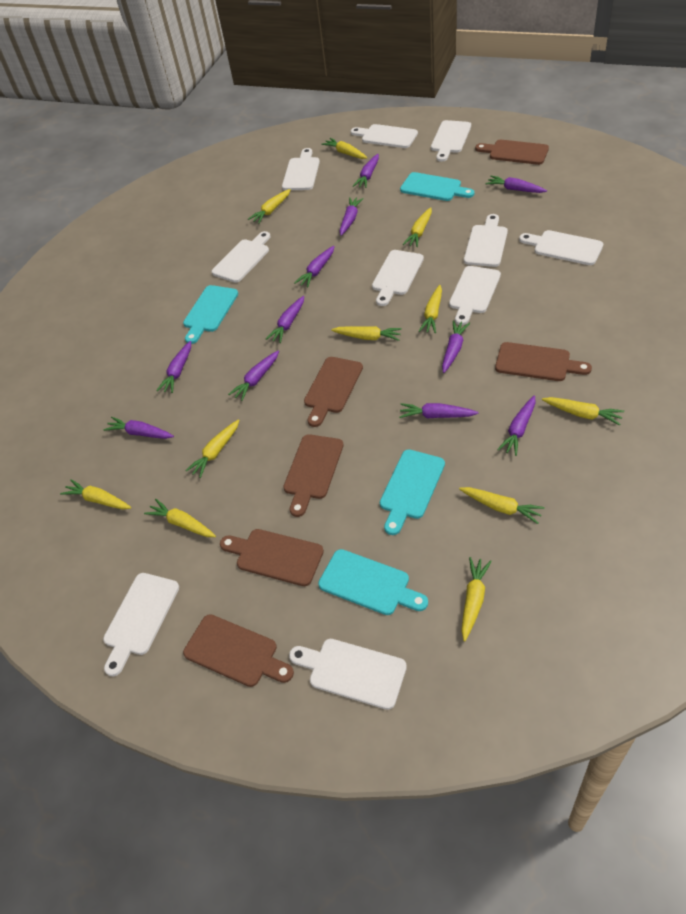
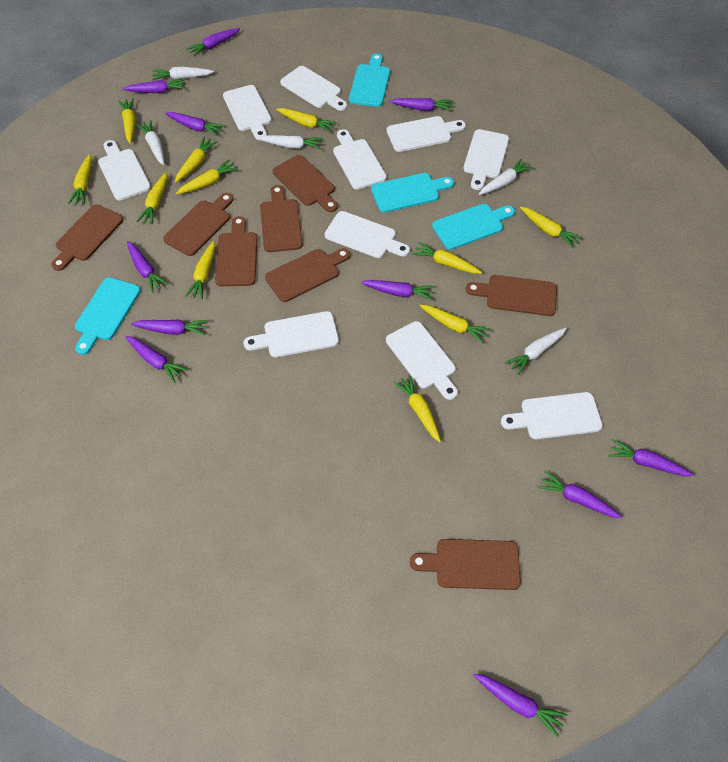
brown cutting board: 6 -> 8
white carrot: 0 -> 5

